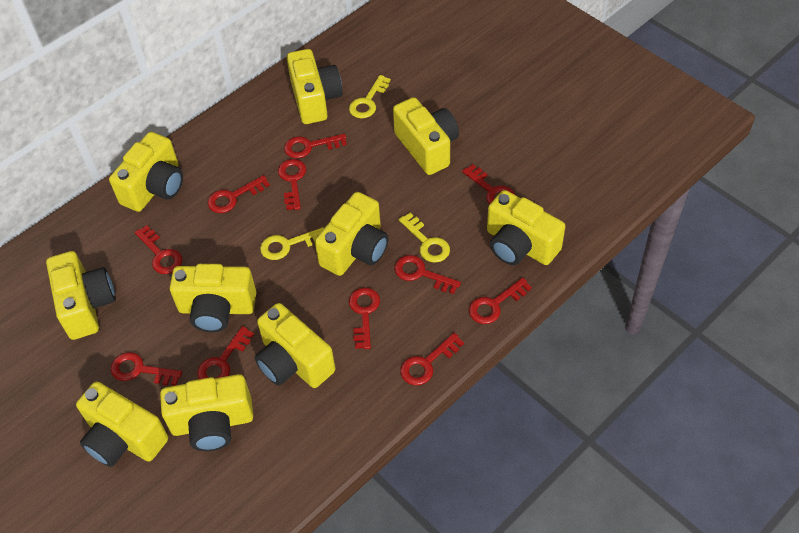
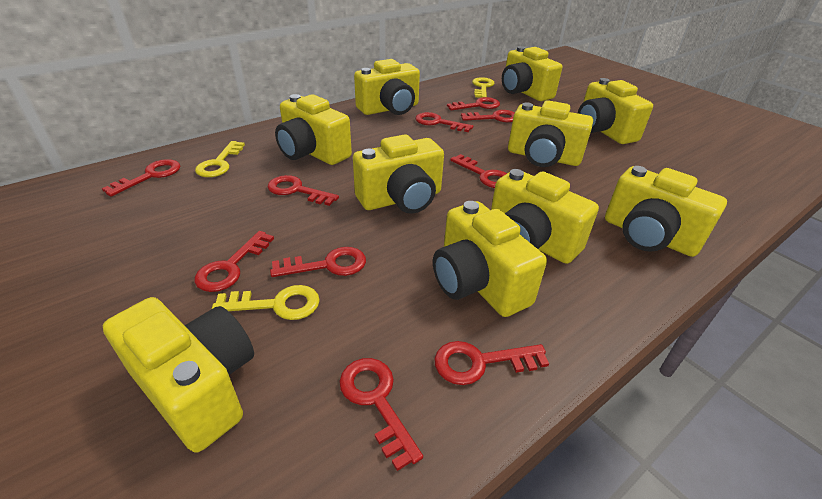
red key: 11 -> 10

